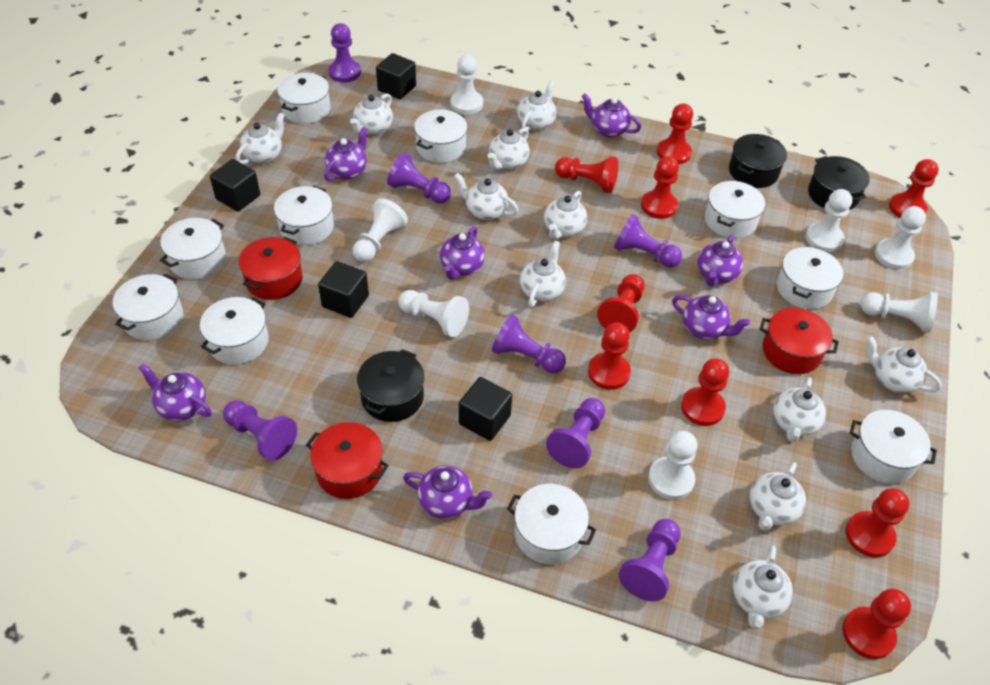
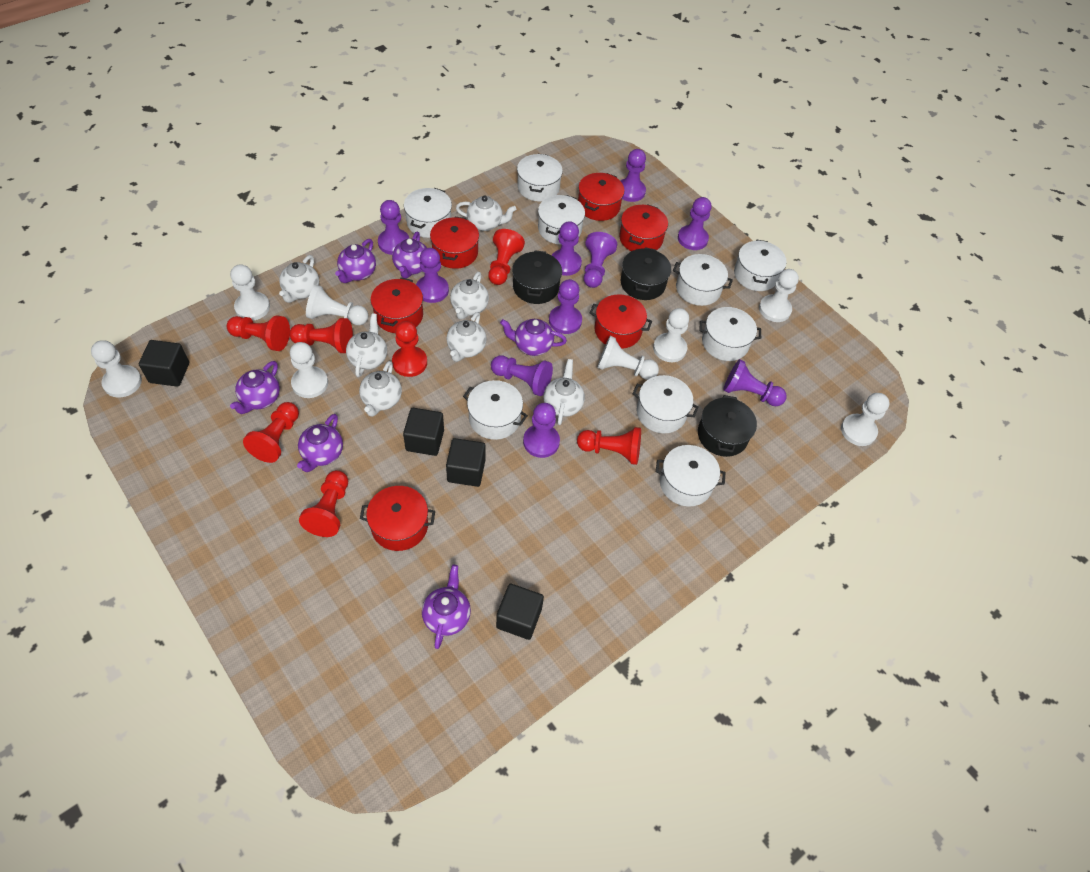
purple pawn: 7 -> 10
purple teapot: 7 -> 6
red pawn: 9 -> 7
red pot: 3 -> 6
white pawn: 7 -> 8
white pot: 10 -> 9
white teapot: 11 -> 7

